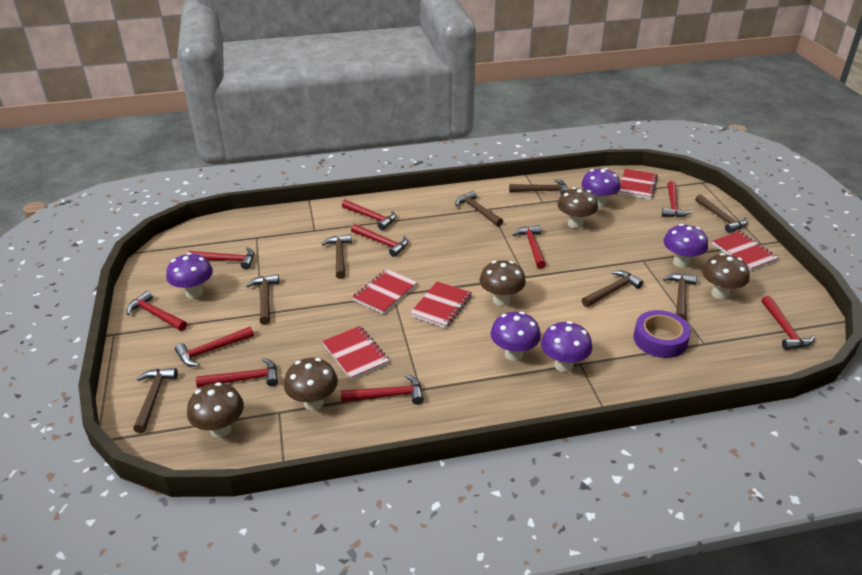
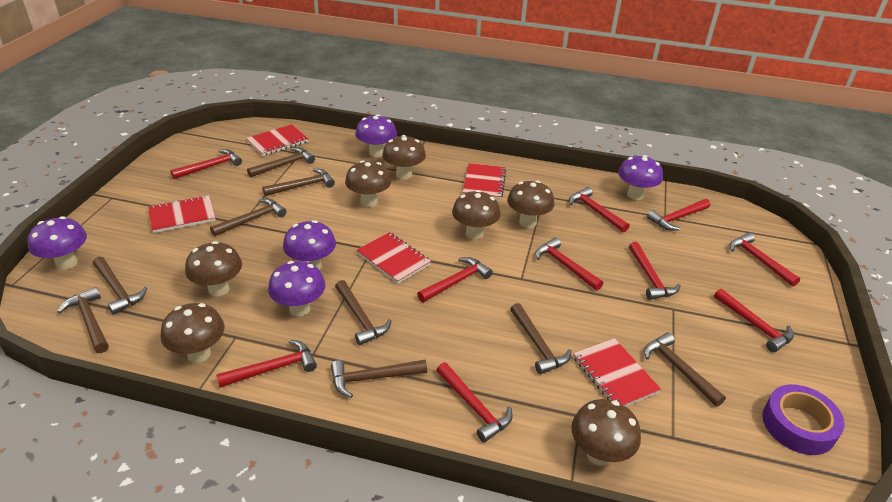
brown hammer: 8 -> 9
brown mushroom: 5 -> 7

